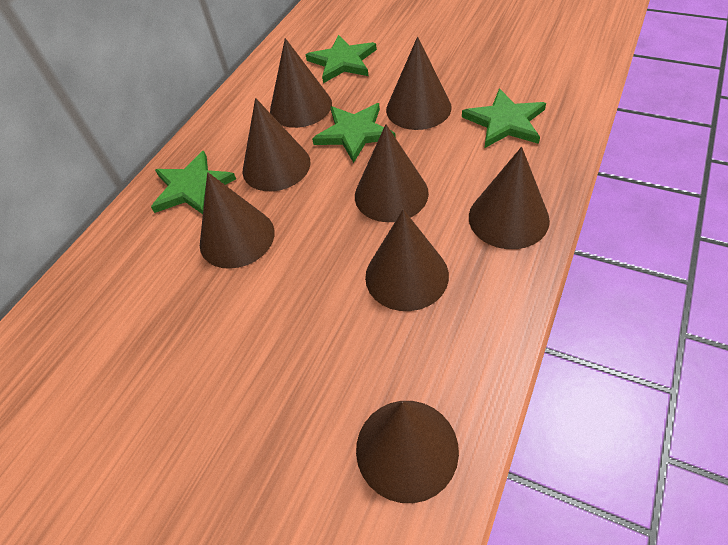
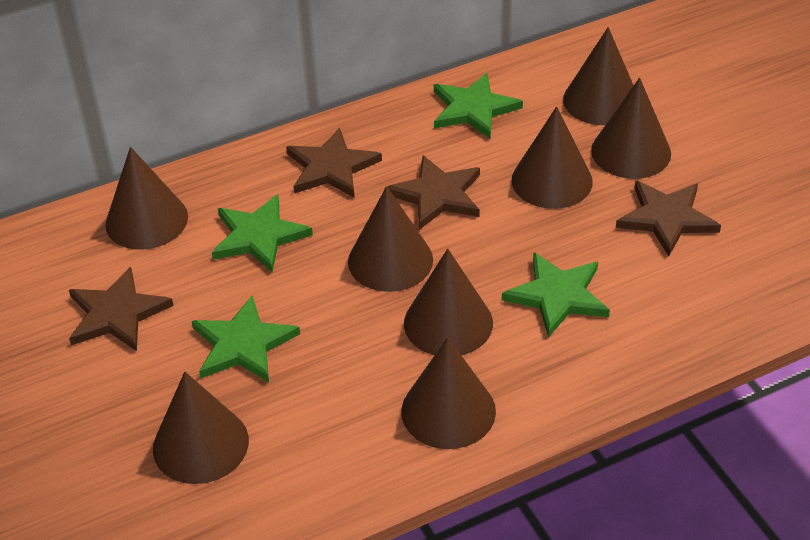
brown star: 0 -> 4

